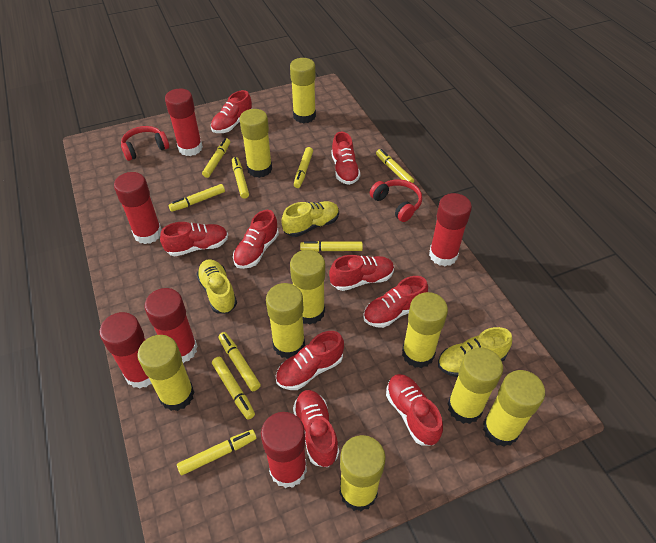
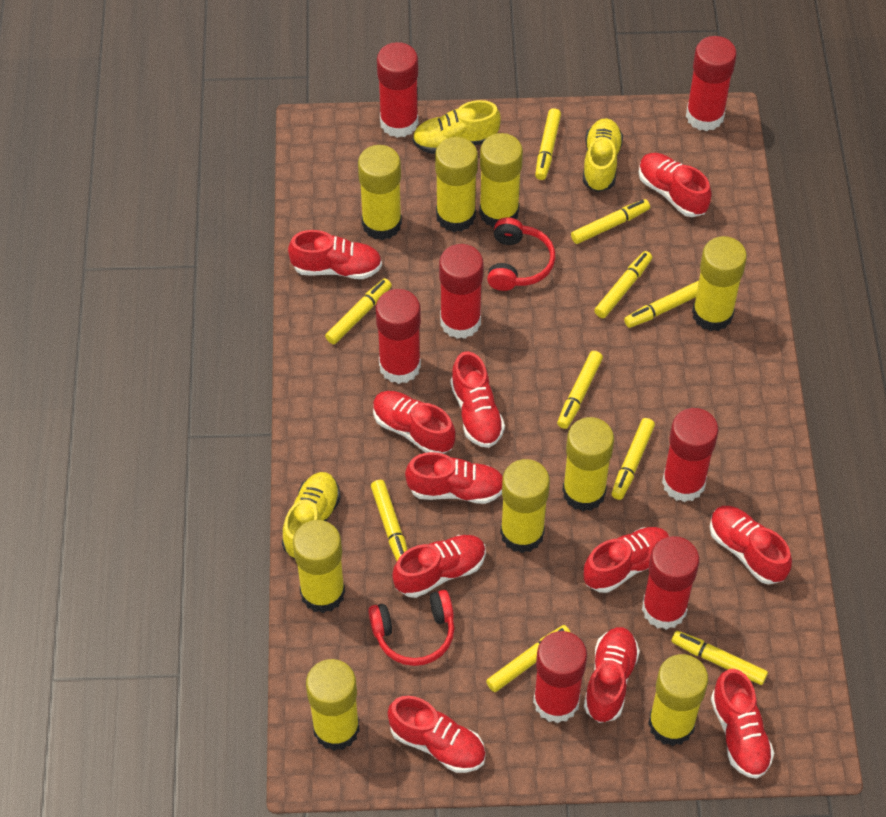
red glue stick: 6 -> 7
red shoe: 9 -> 11
yellow marker: 9 -> 10

